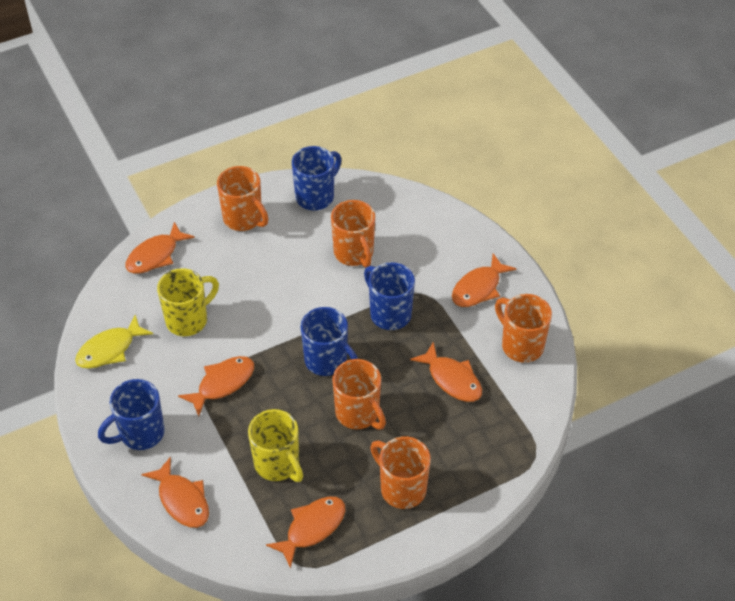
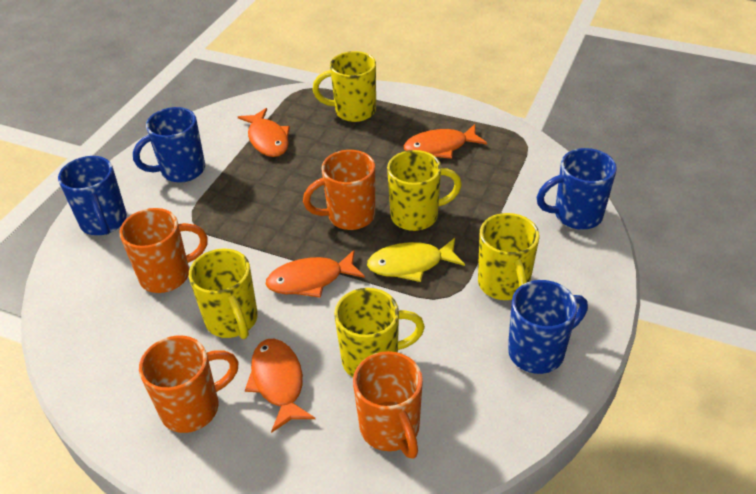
orange fish: 6 -> 4
orange mug: 5 -> 4
yellow mug: 2 -> 5

